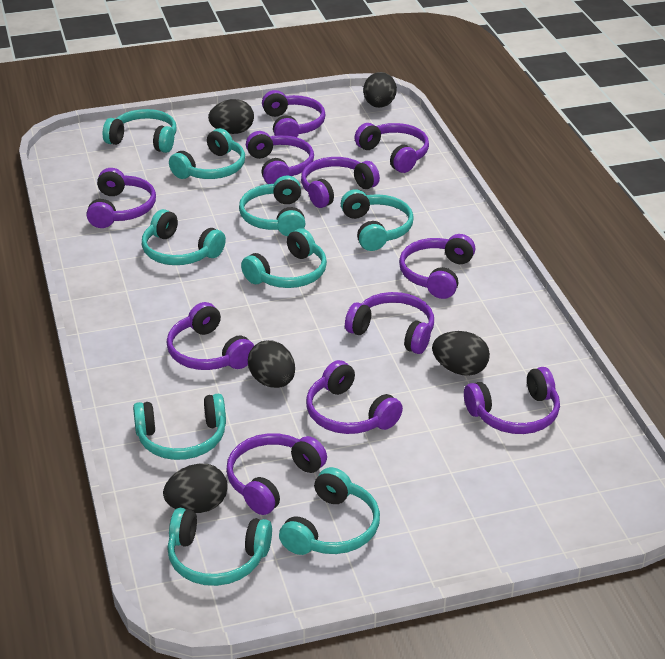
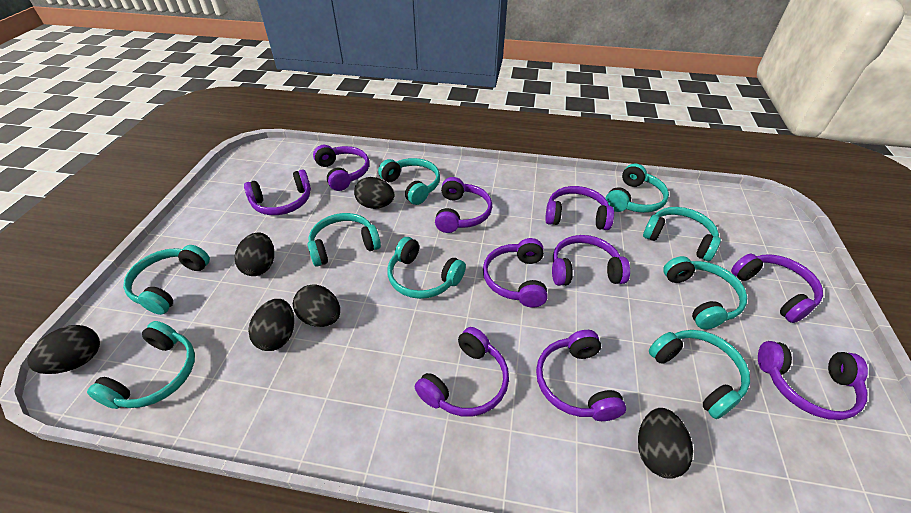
black egg: 5 -> 6
purple headphones: 11 -> 10

